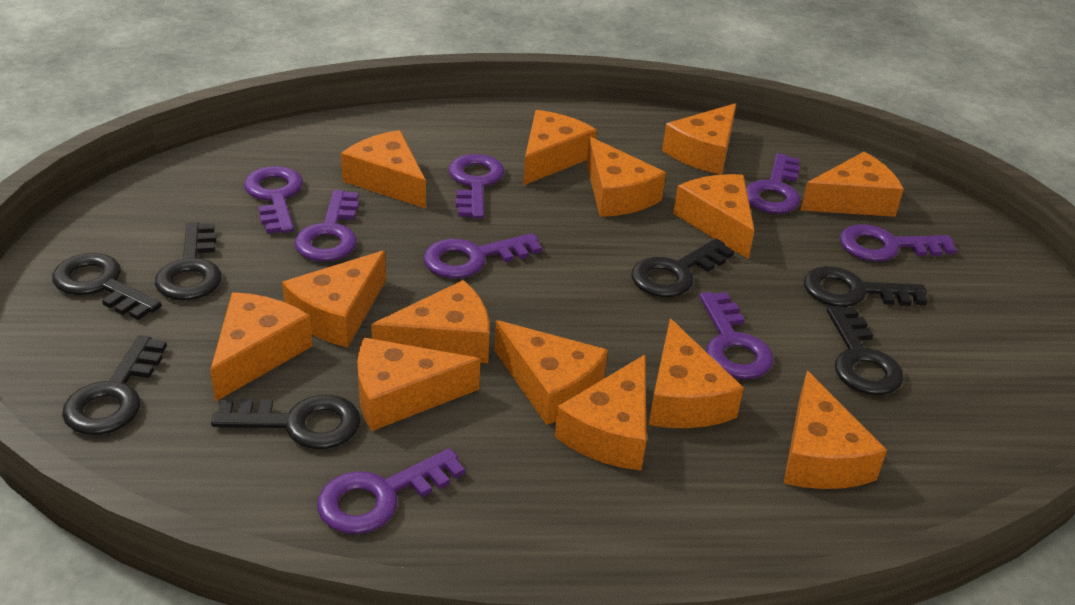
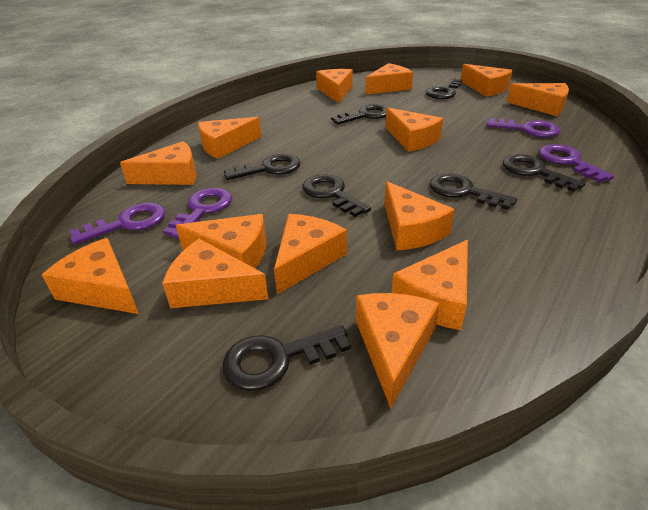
purple key: 8 -> 4

